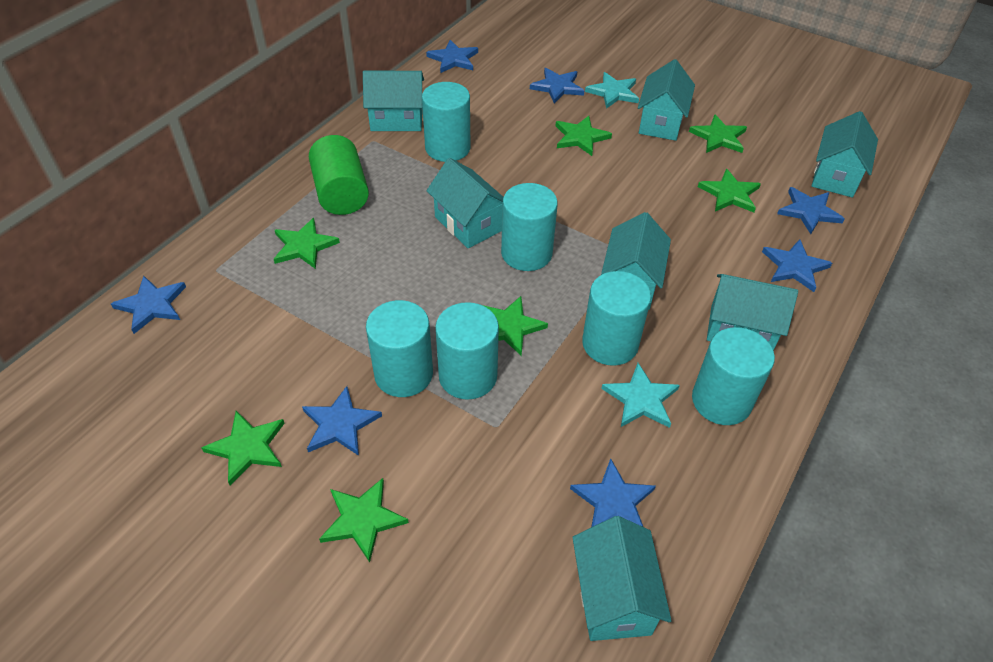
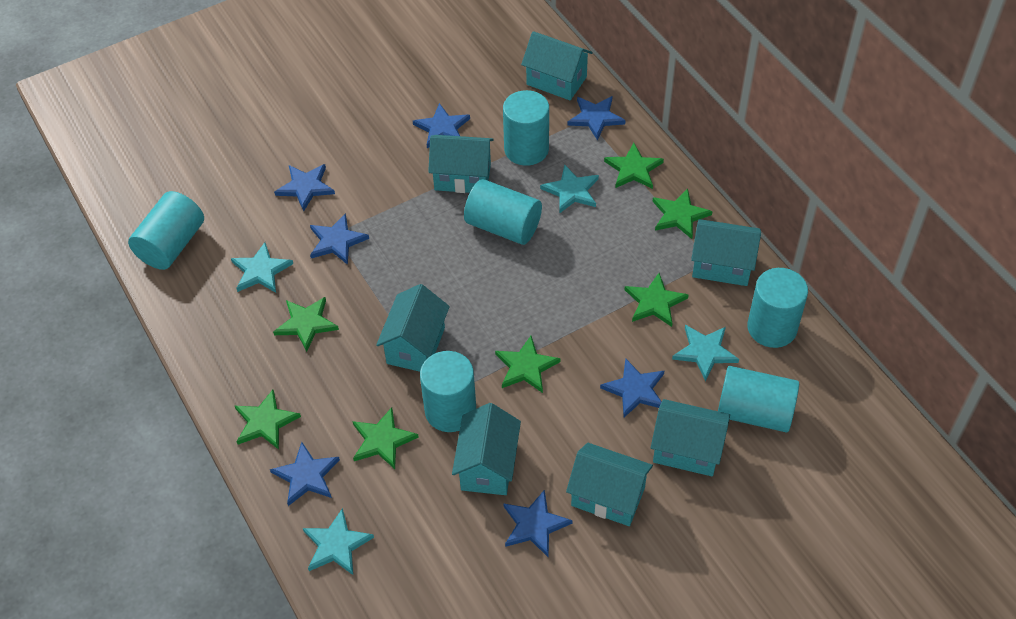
green cylinder: 1 -> 0
turquoise star: 2 -> 4

